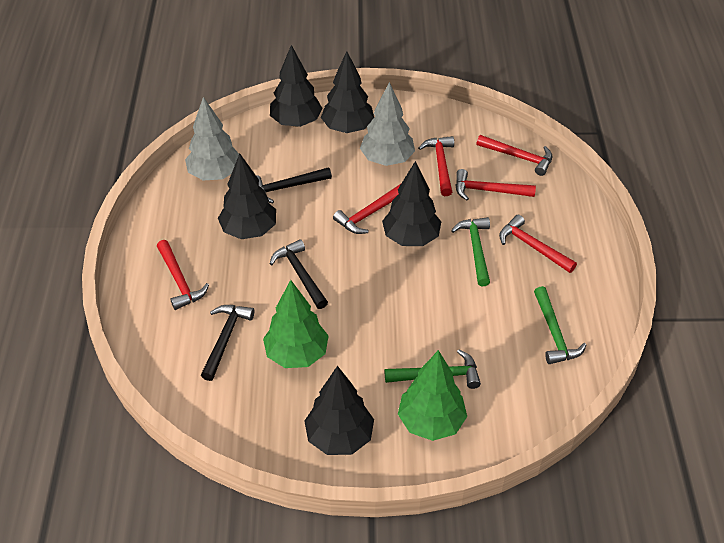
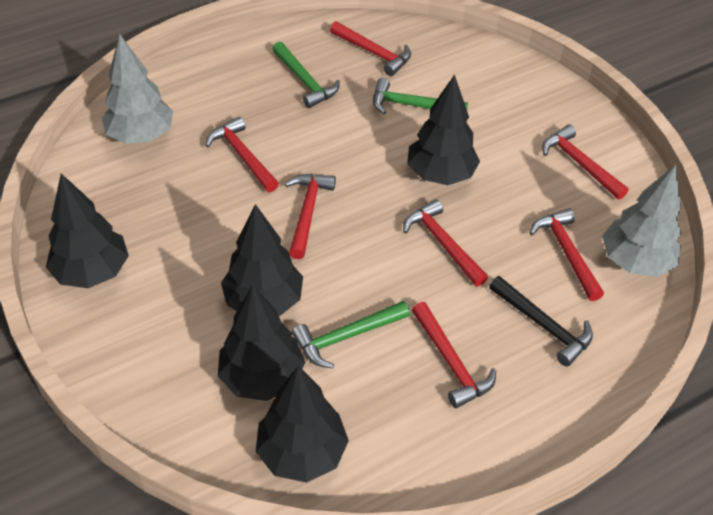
black hammer: 3 -> 1
green tree: 2 -> 0
red hammer: 6 -> 7

